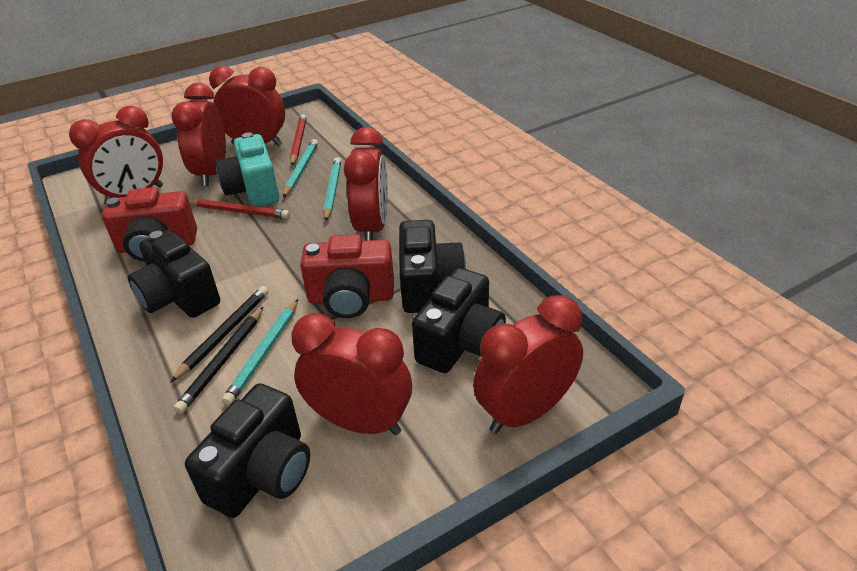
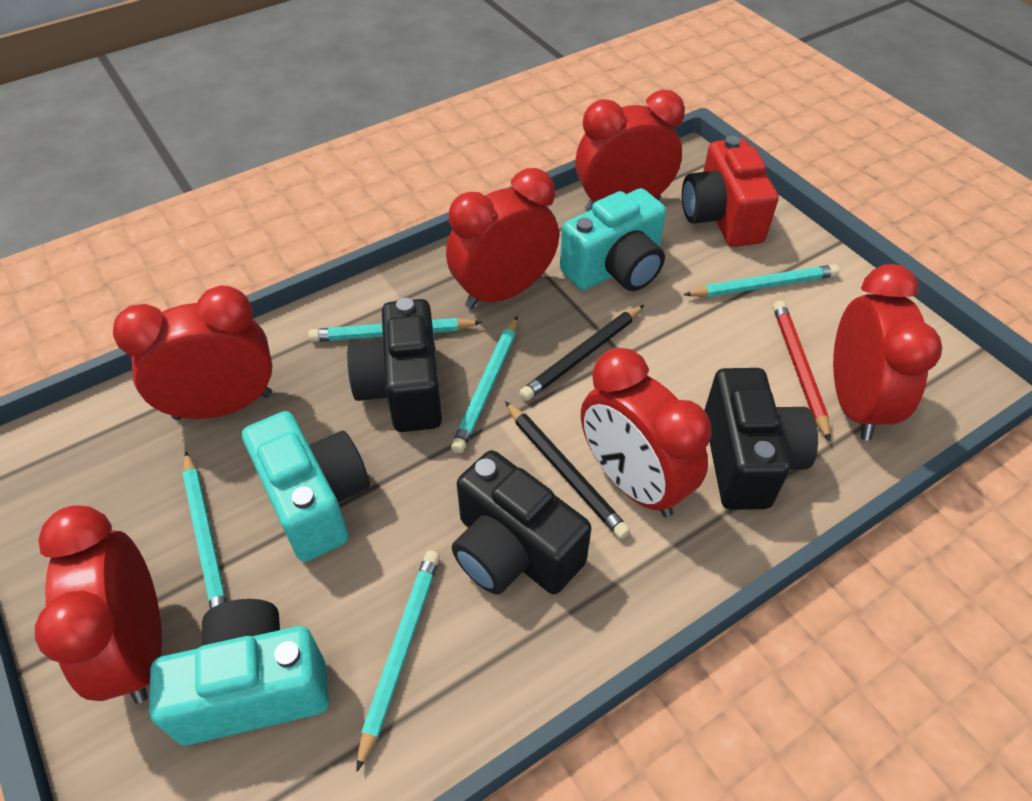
black camera: 4 -> 3
red camera: 2 -> 1
red pencil: 2 -> 1
turquoise camera: 1 -> 3
turquoise pencil: 3 -> 5

